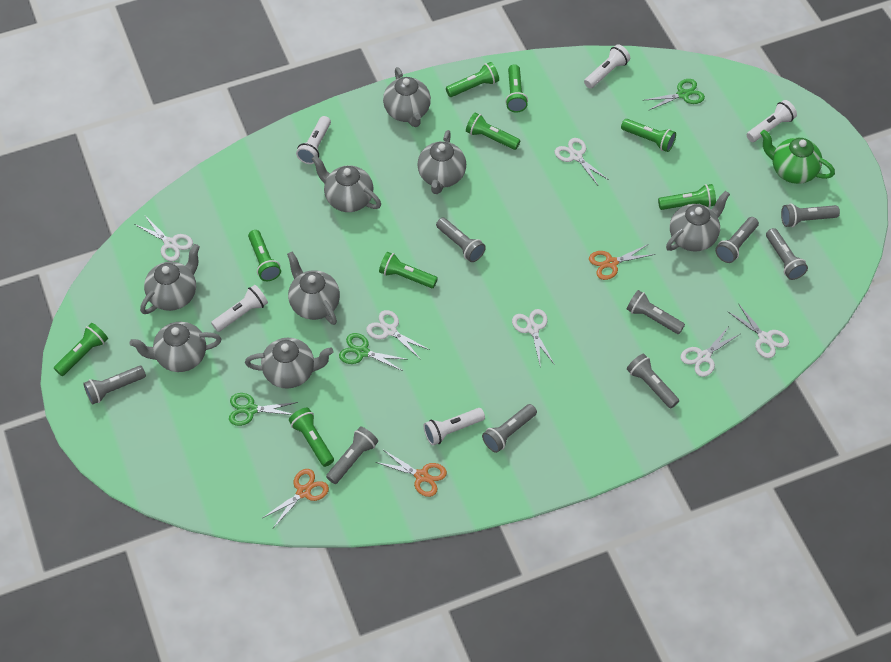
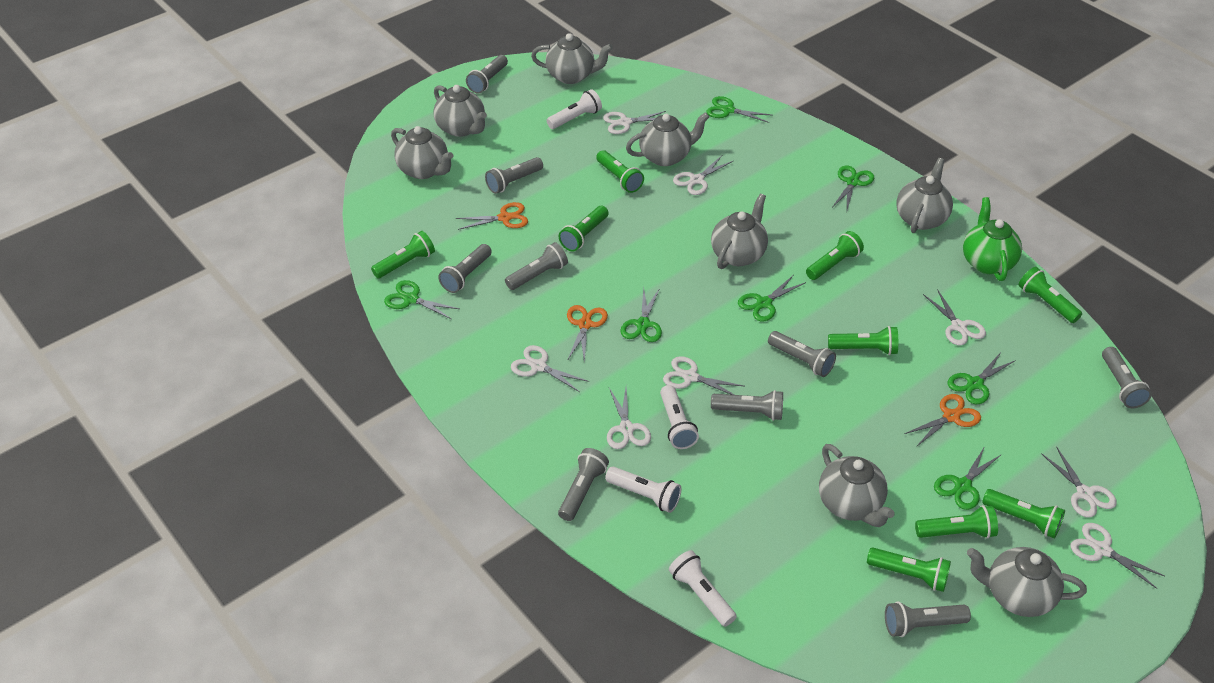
green scissors: 3 -> 7
white flashlight: 5 -> 4
white scissors: 6 -> 8

